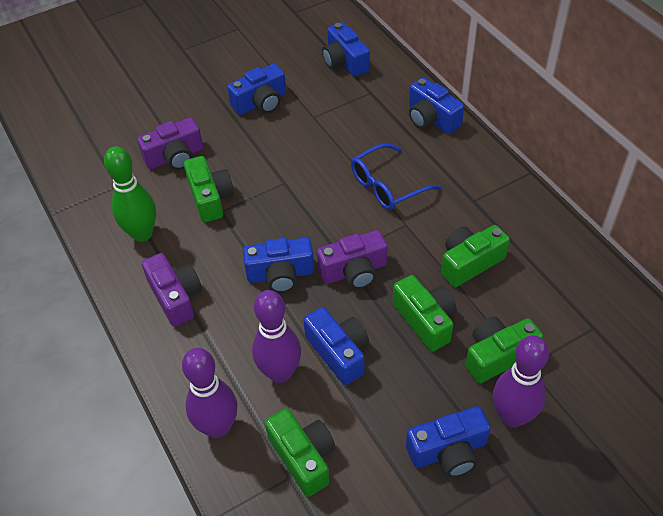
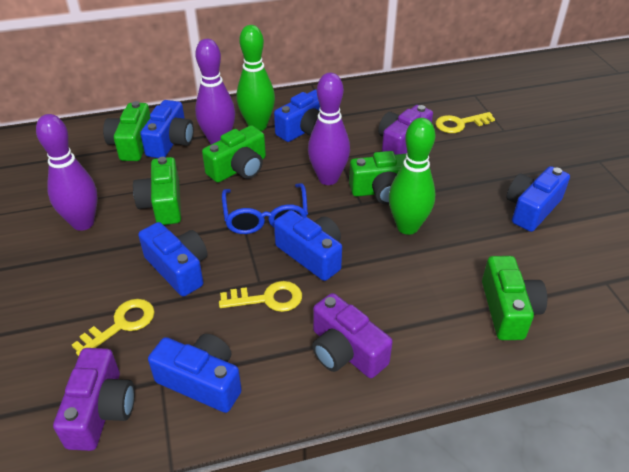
green bowling pin: 1 -> 2
yellow key: 0 -> 3

